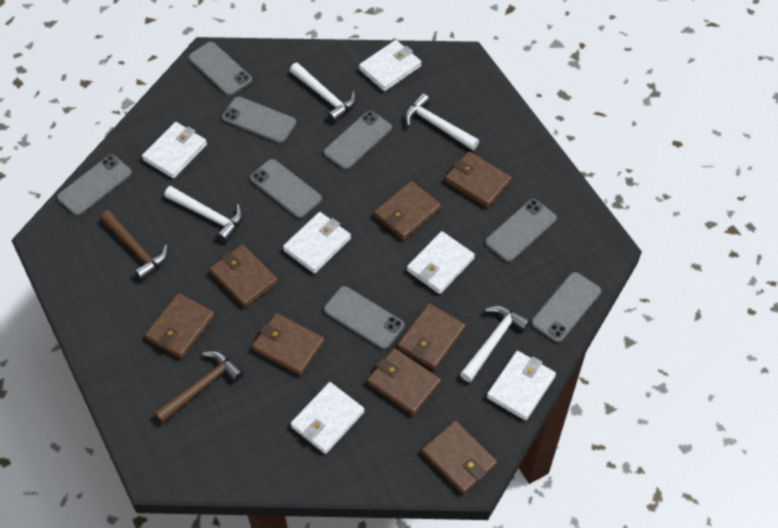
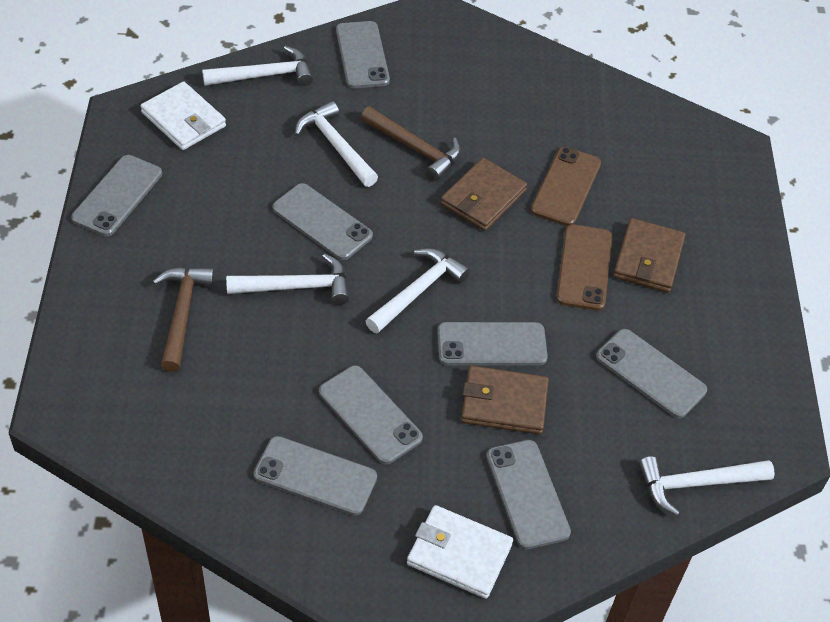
brown phone: 0 -> 2
brown wallet: 8 -> 3
white hammer: 4 -> 5
white wallet: 6 -> 2

